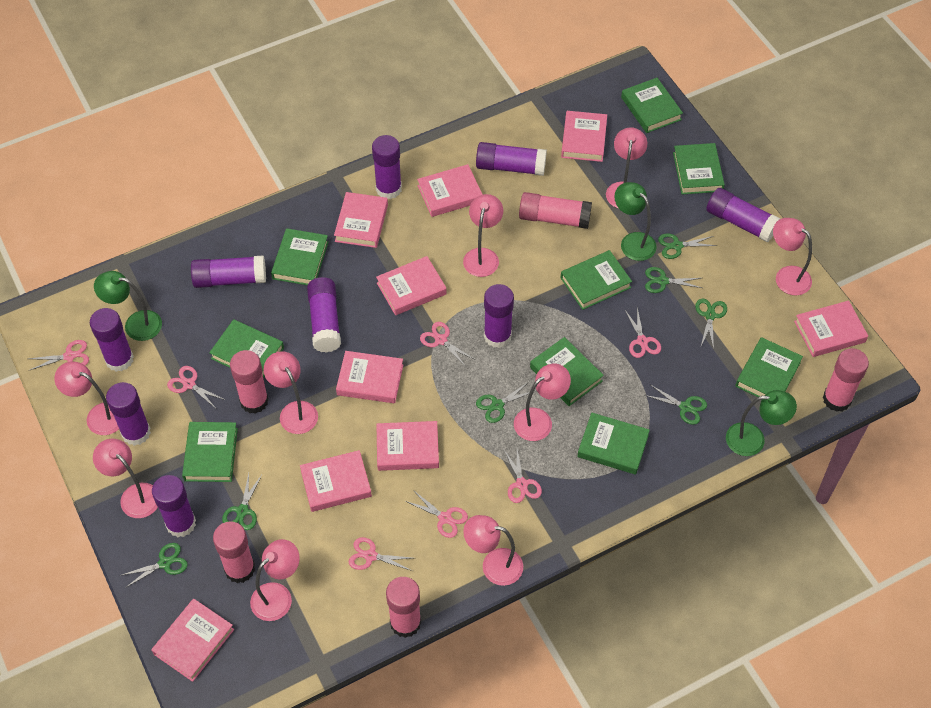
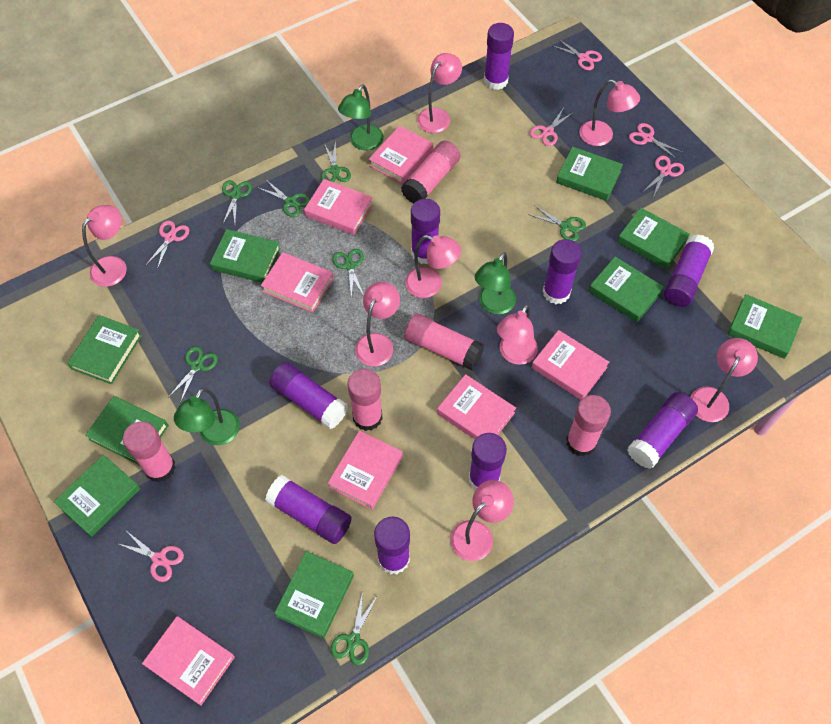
pink book: 9 -> 7
pink lamp: 9 -> 8
pink scissors: 7 -> 6

